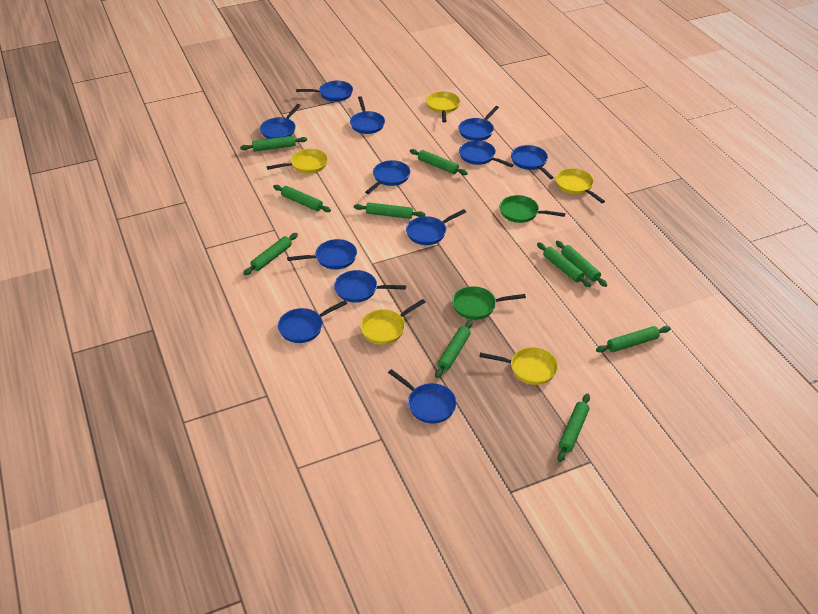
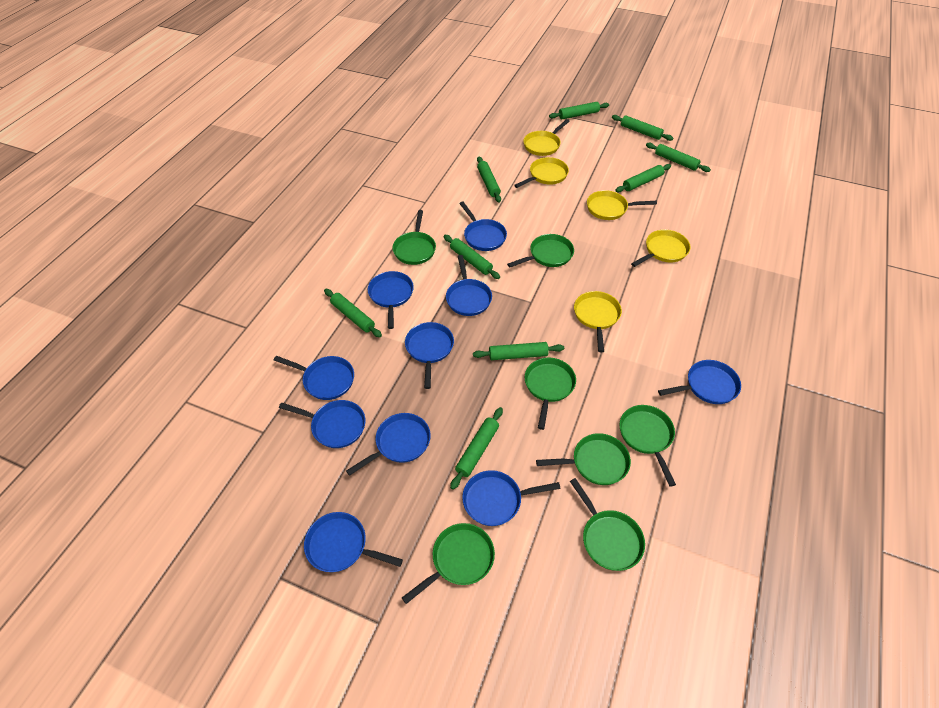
blue pan: 12 -> 10
green pan: 2 -> 7
green rolling pin: 10 -> 9

